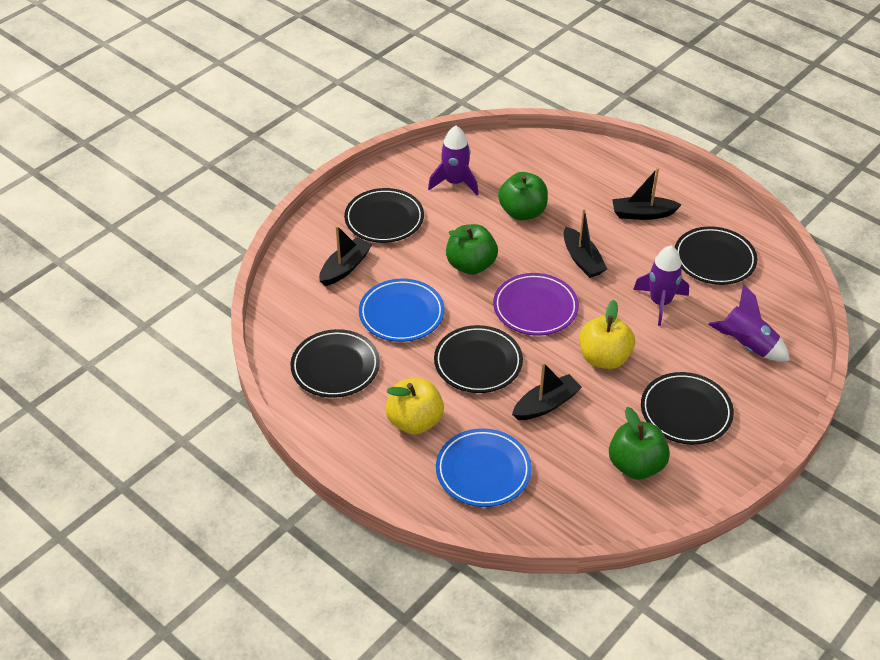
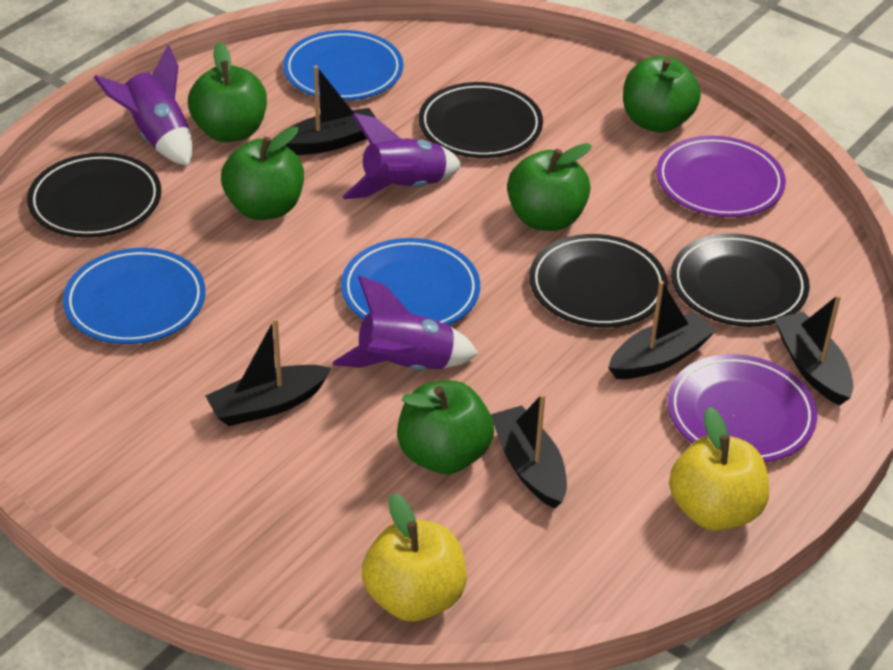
black boat: 4 -> 5
black plate: 5 -> 4
blue plate: 2 -> 3
green apple: 3 -> 5
purple plate: 1 -> 2

